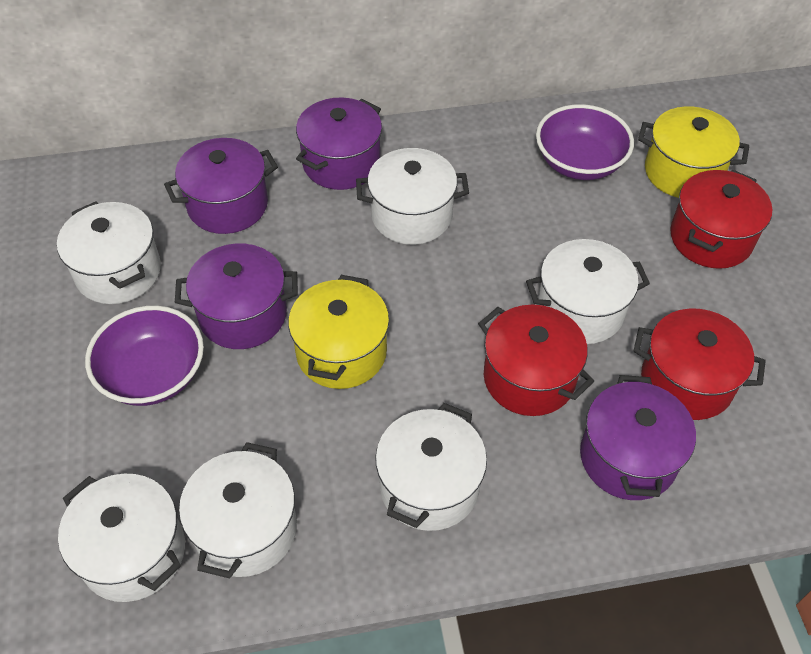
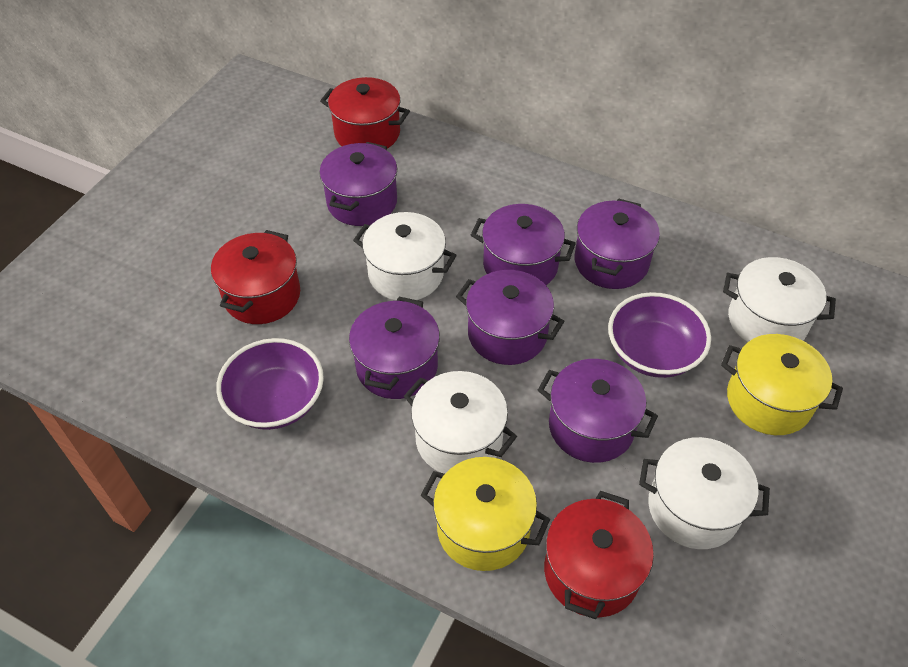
purple pot: 4 -> 6
white pot: 6 -> 4

